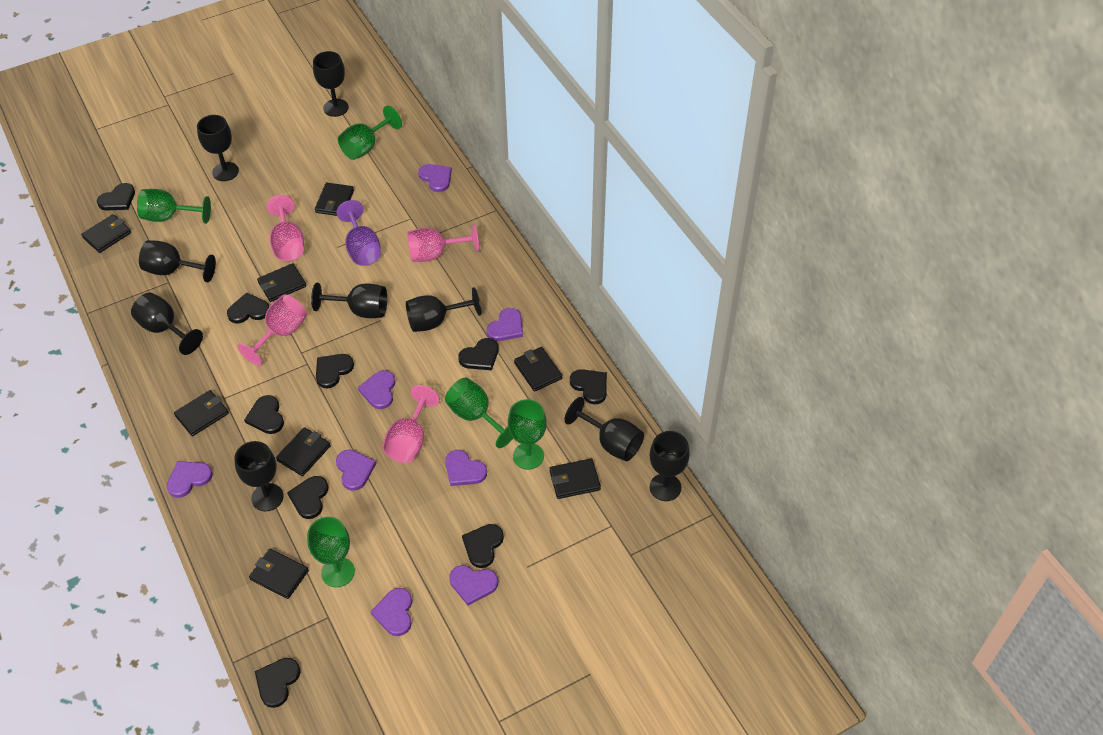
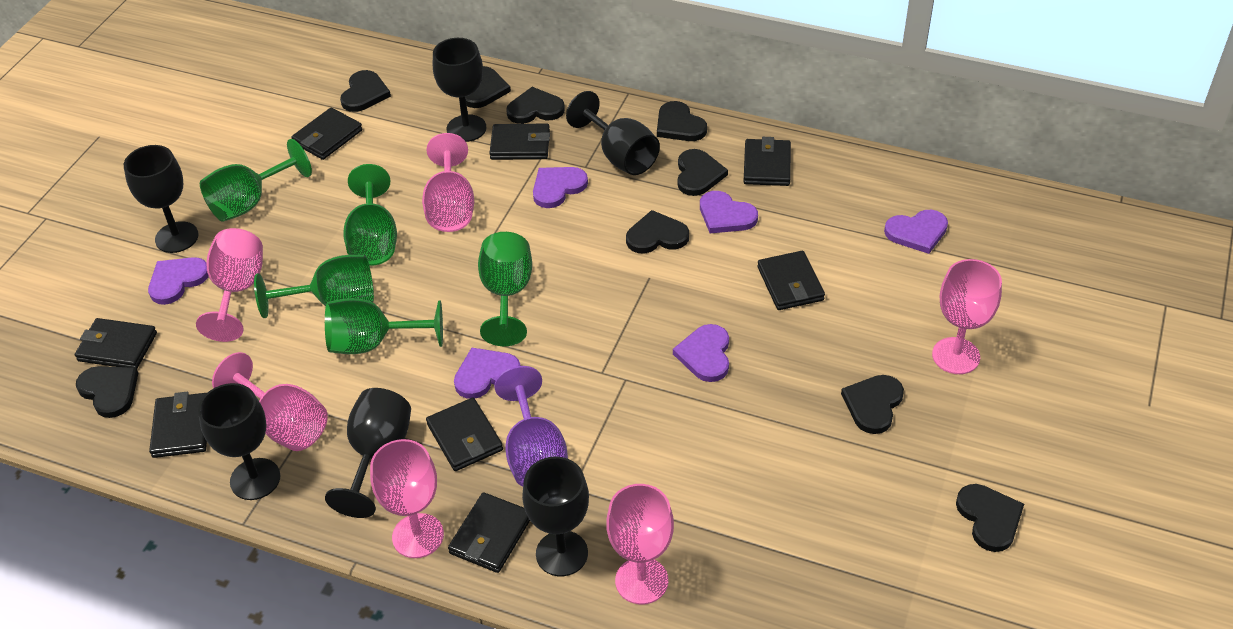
black goblet: 9 -> 6
pink goblet: 4 -> 6
purple heart: 8 -> 6

